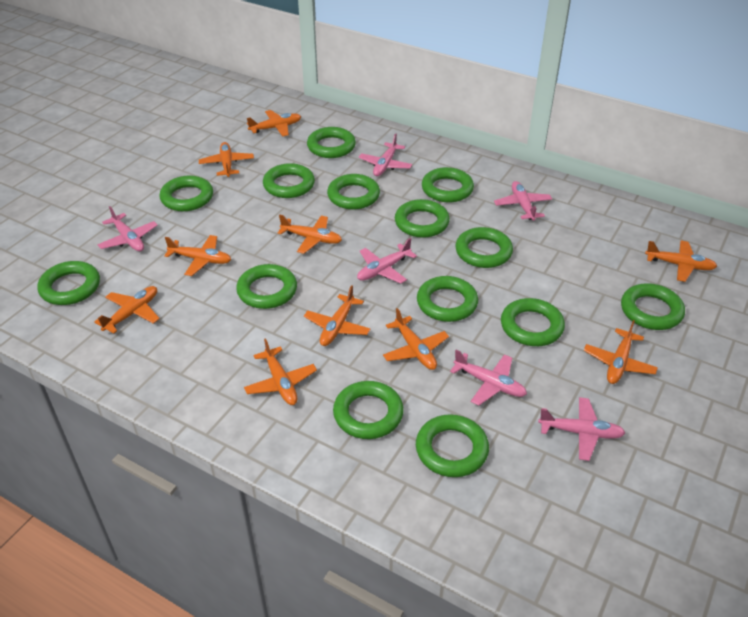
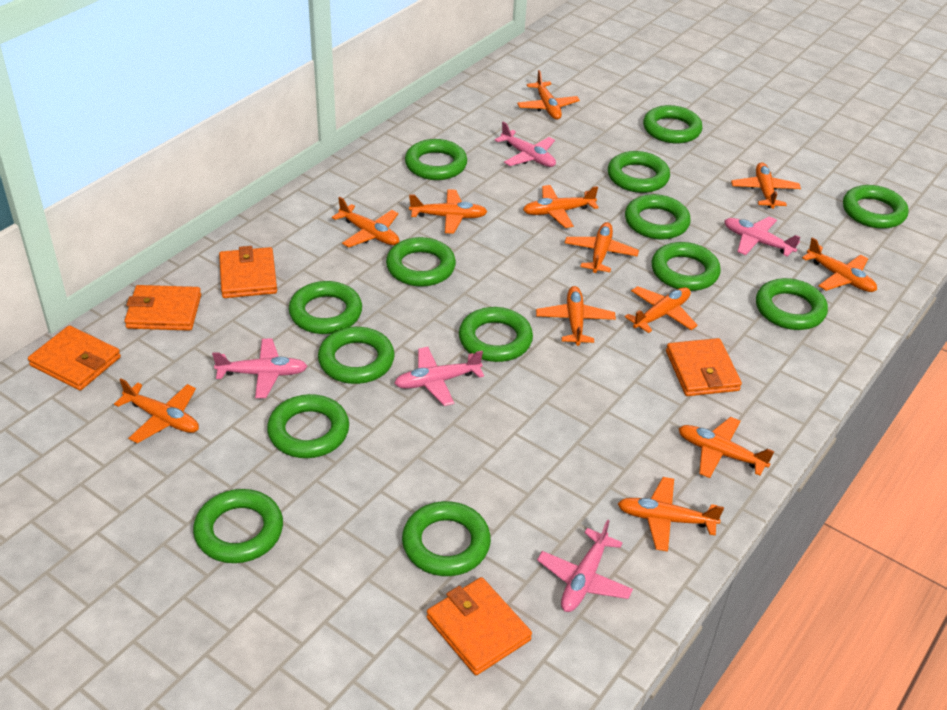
orange plane: 10 -> 12
orange wallet: 0 -> 5
pink plane: 6 -> 5

